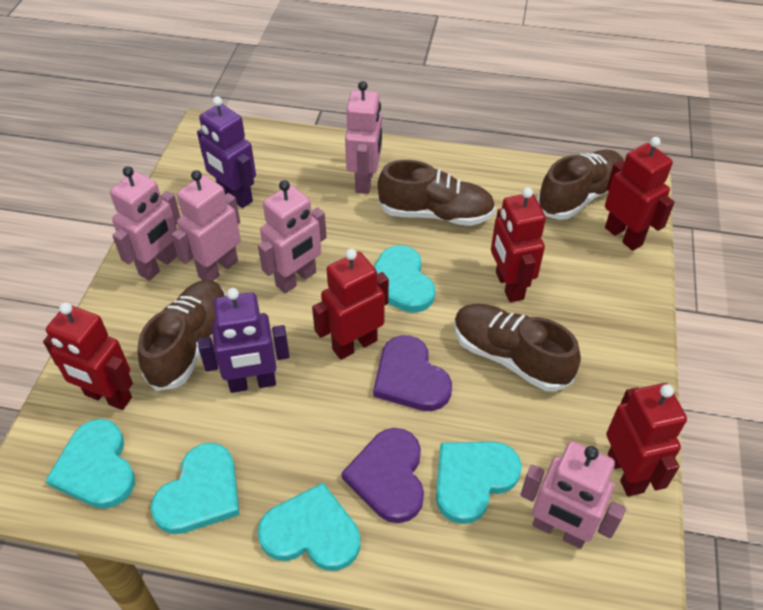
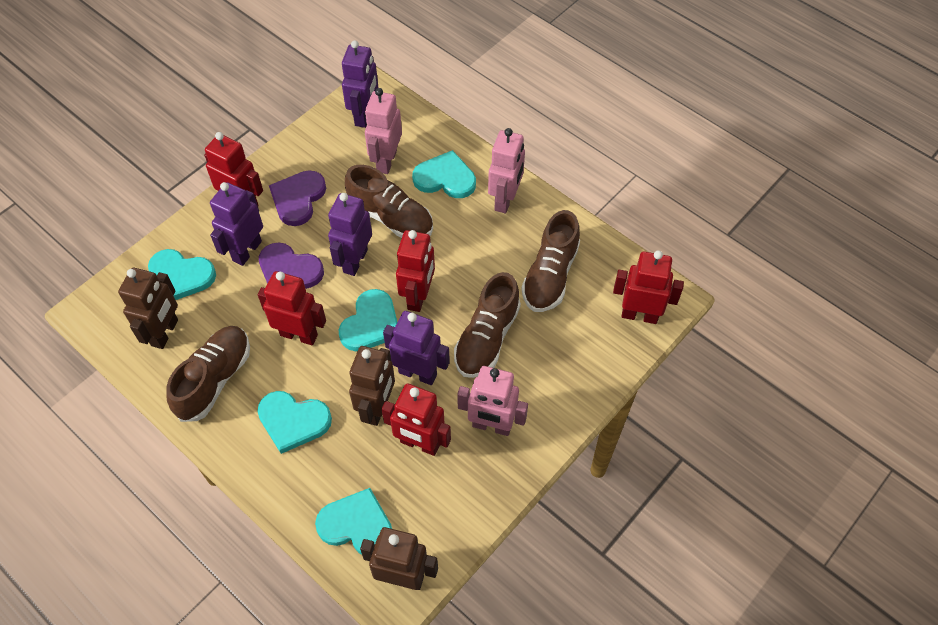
brown robot: 0 -> 3
pink robot: 5 -> 3
purple robot: 2 -> 4

